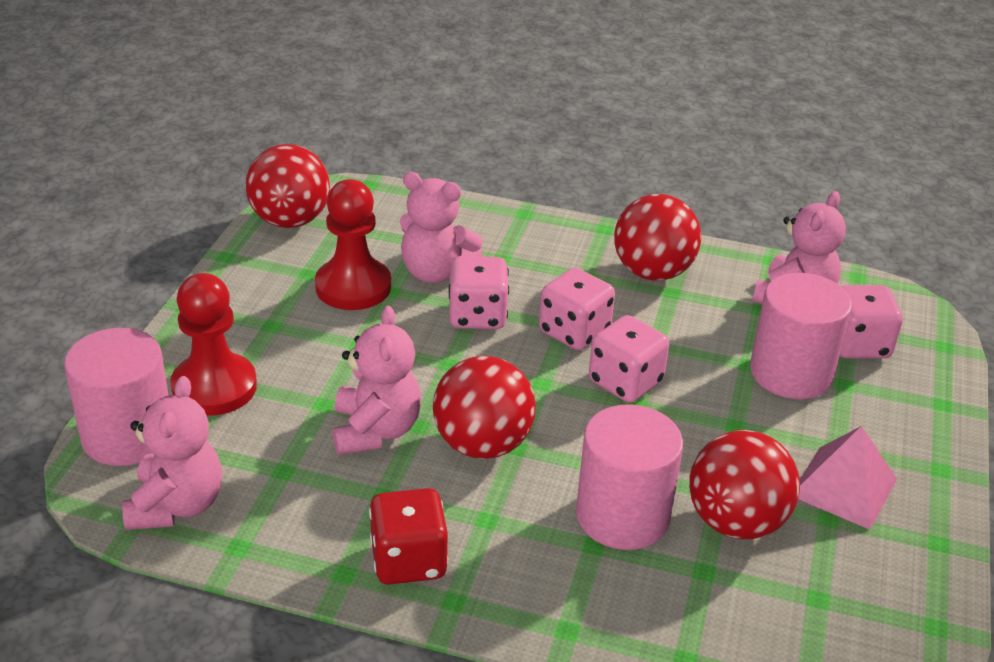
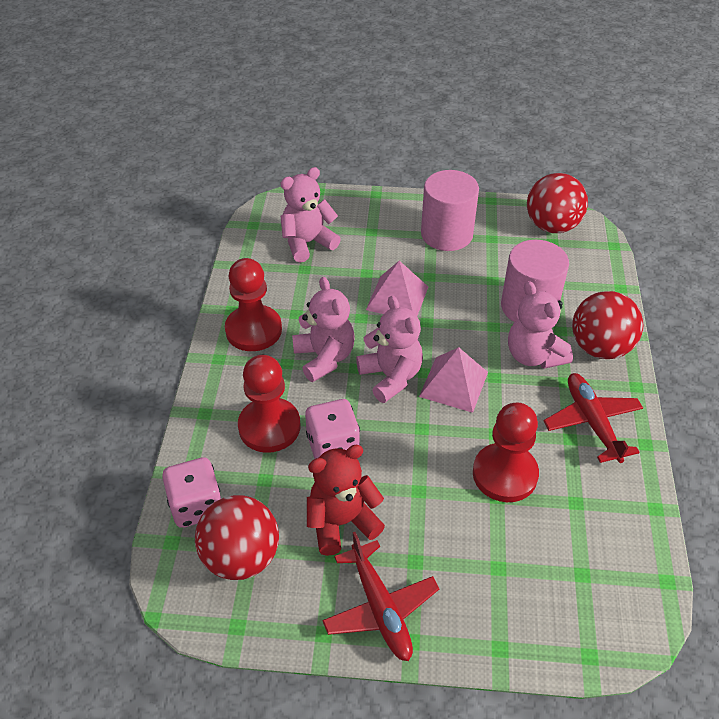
pink cylinder: 3 -> 2
pink dice: 4 -> 2
pink pyramid: 1 -> 2
red ball: 4 -> 3
red dice: 1 -> 0
red pawn: 2 -> 3
red plane: 0 -> 2
red teddy bear: 0 -> 1

